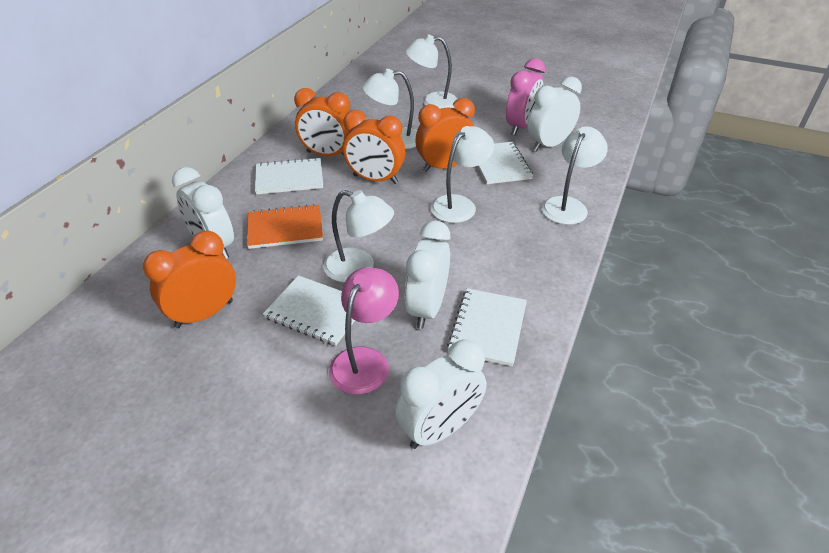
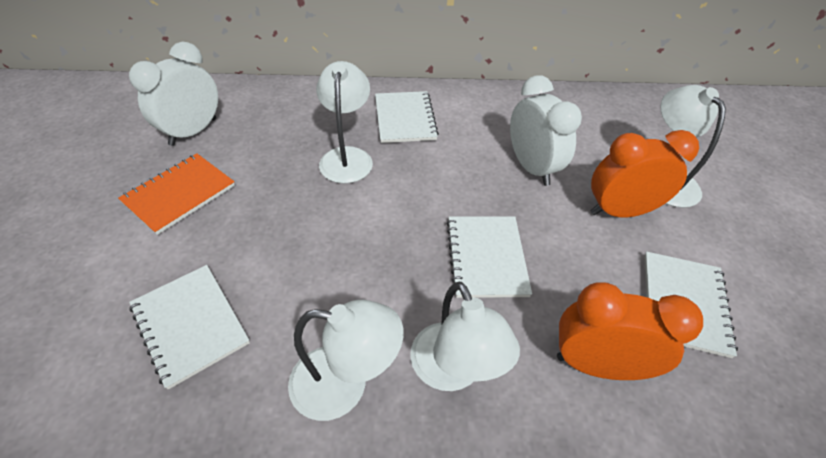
orange clock: 4 -> 2
pink clock: 1 -> 0
pink lamp: 1 -> 0
white clock: 4 -> 2
white lamp: 5 -> 4

